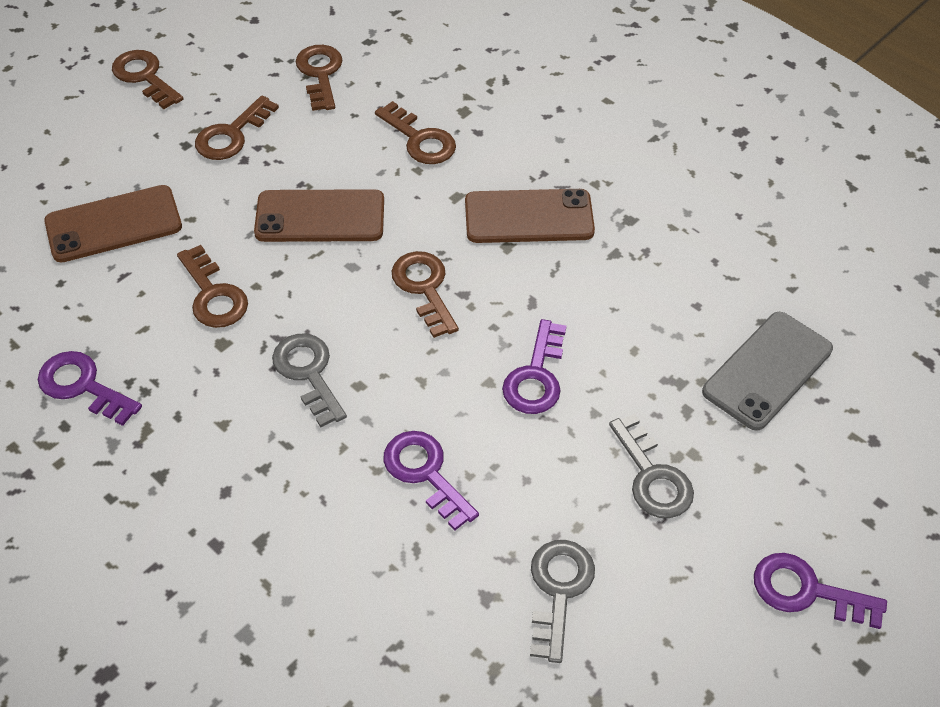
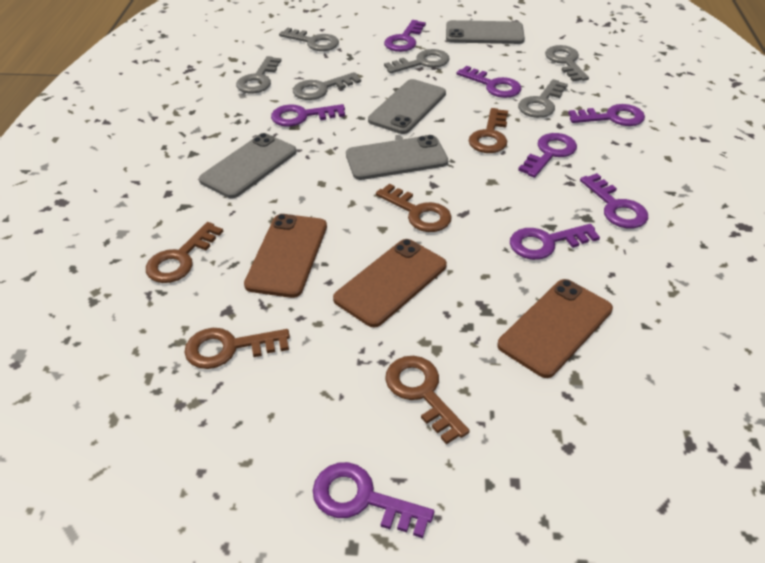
brown key: 6 -> 5
grey key: 3 -> 6
grey phone: 1 -> 4
purple key: 4 -> 8

